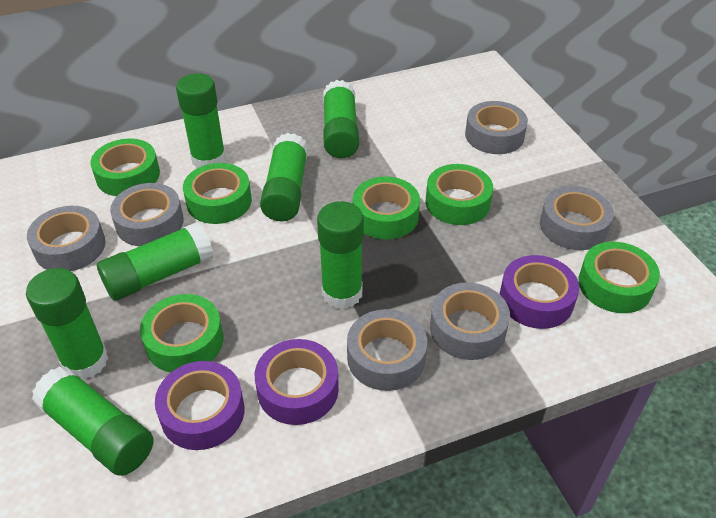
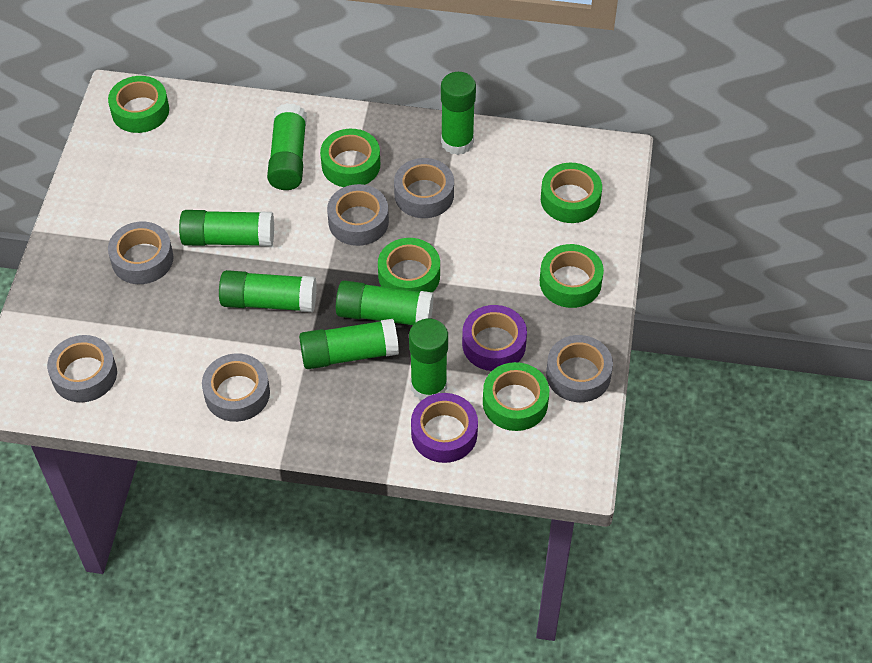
purple tape: 3 -> 2

